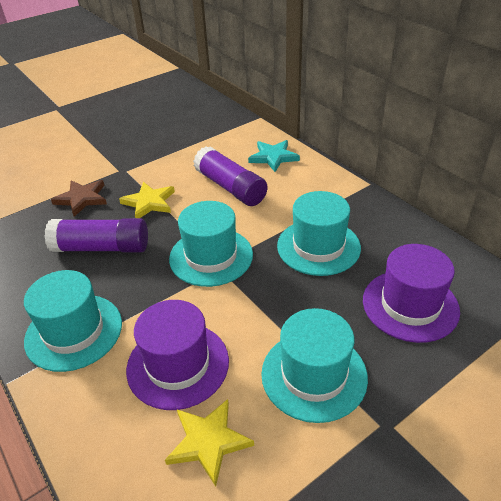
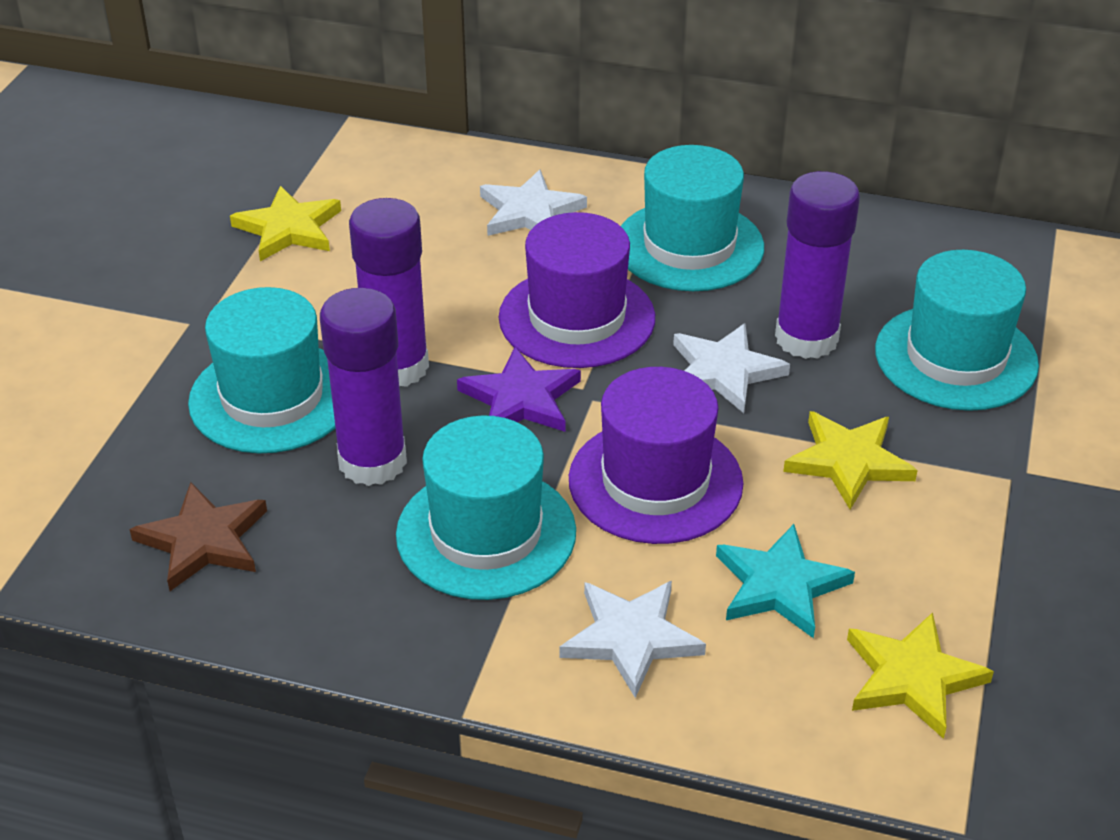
purple glue stick: 2 -> 3
purple star: 0 -> 1
white star: 0 -> 3
yellow star: 2 -> 3

